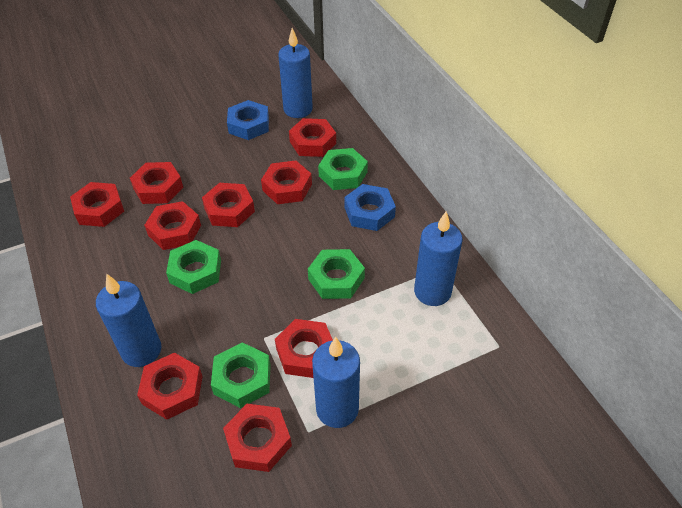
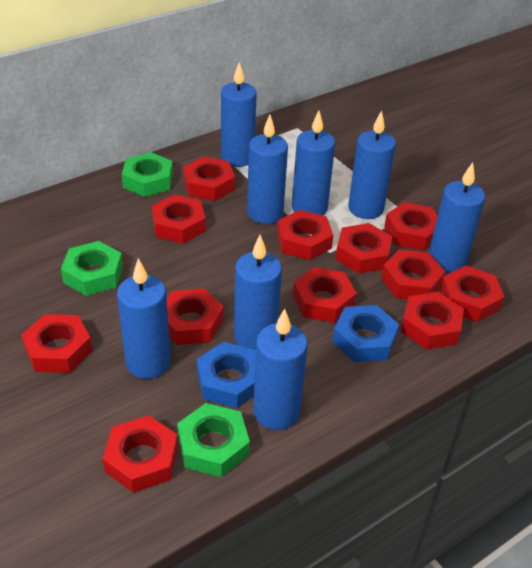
blue candle: 4 -> 8
green nut: 4 -> 3
red nut: 9 -> 12

